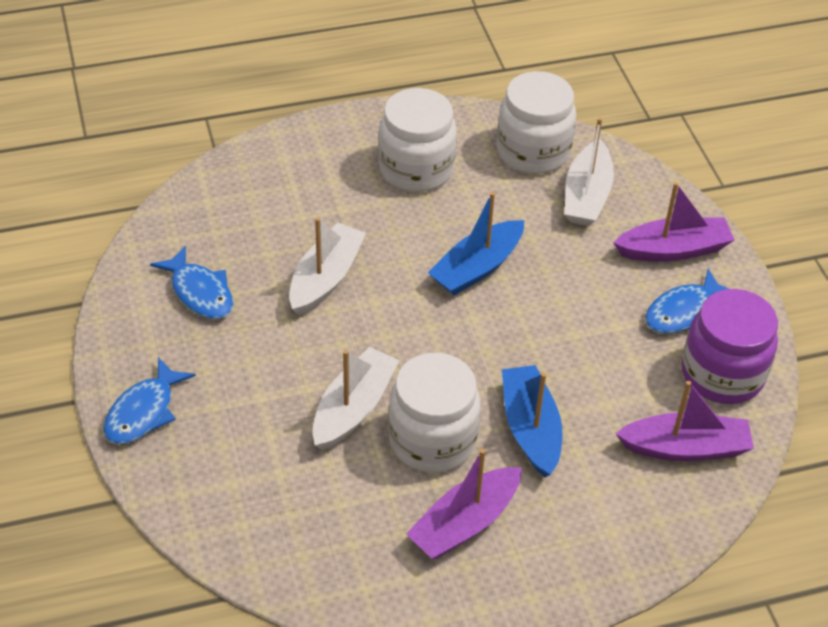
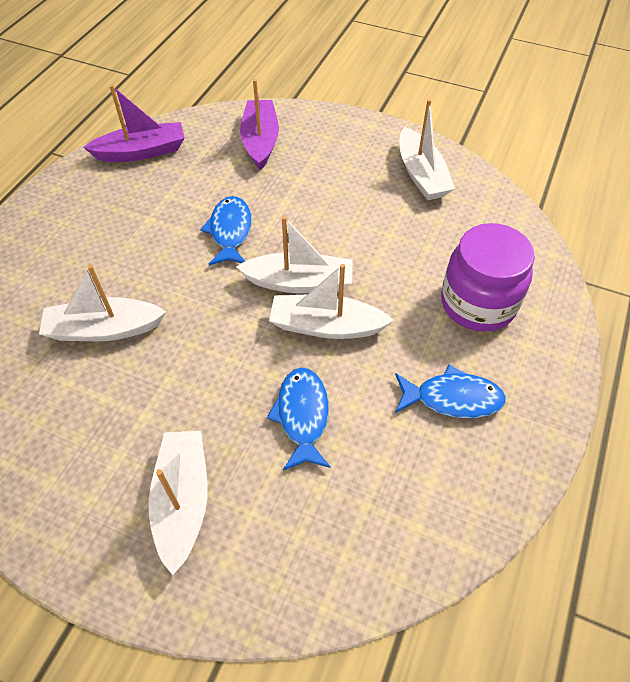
blue boat: 2 -> 0
purple boat: 3 -> 2
white boat: 3 -> 5
white jar: 3 -> 0

